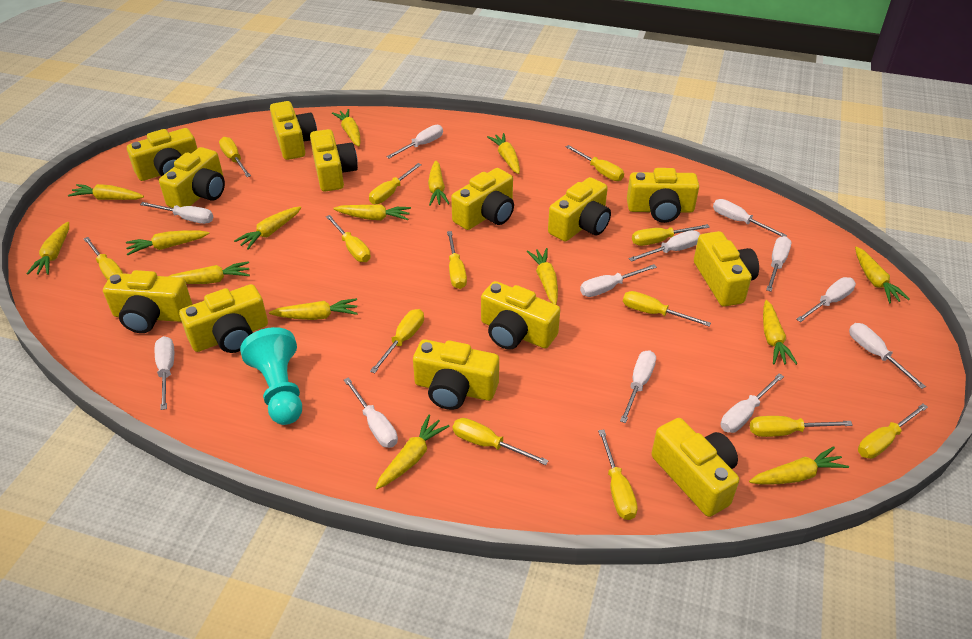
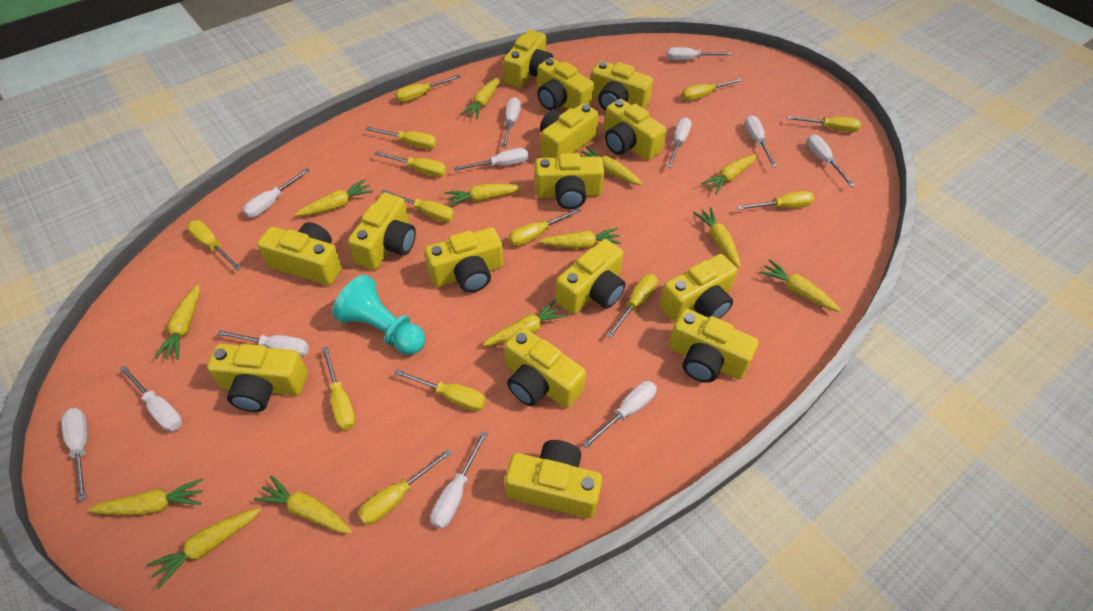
yellow camera: 13 -> 15
yellow carrot: 15 -> 13

